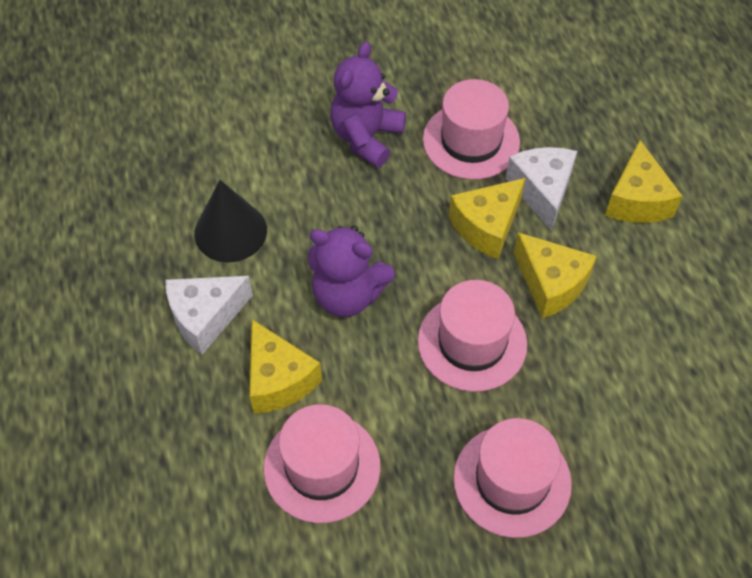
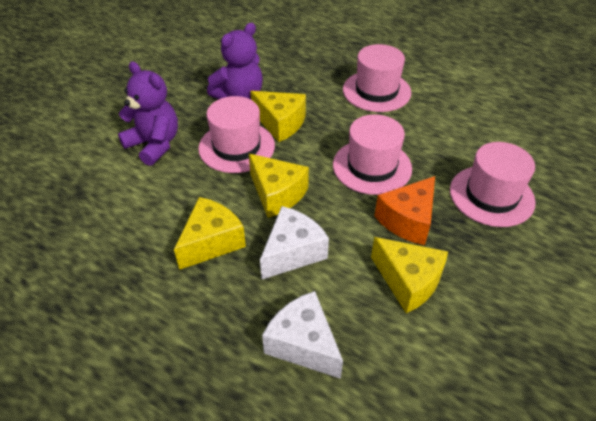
black cone: 1 -> 0
orange cheese: 0 -> 1

